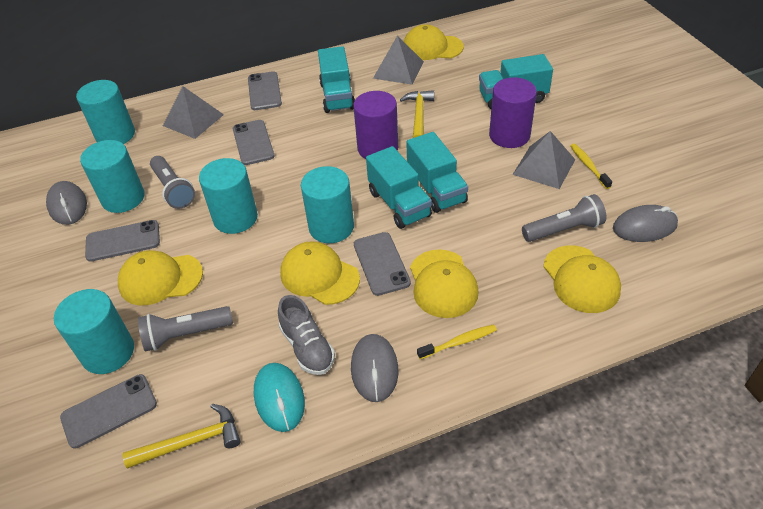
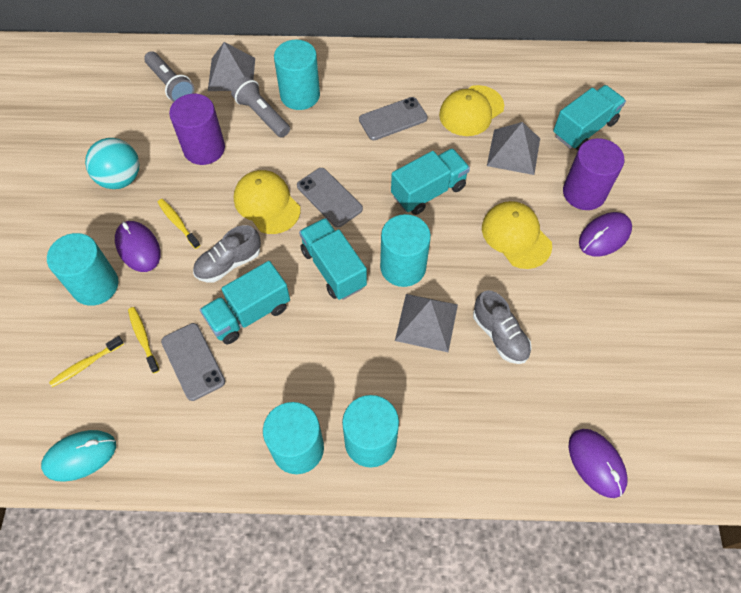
grey flashlight: 3 -> 2
grey mouse: 3 -> 0
grey phone: 5 -> 3
grey shoe: 1 -> 2
purple mouse: 0 -> 3
turquoise ball: 0 -> 1
yellow cap: 5 -> 3
yellow hammer: 2 -> 0
yellow toothbrush: 2 -> 3

